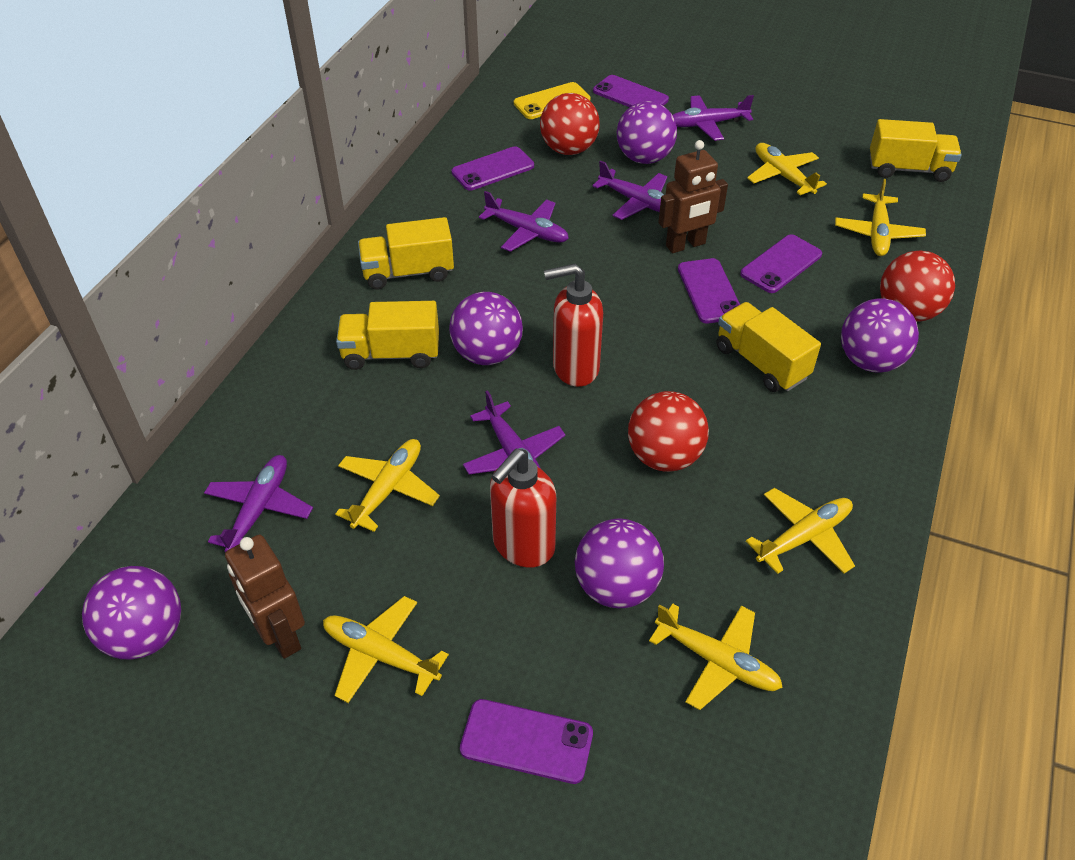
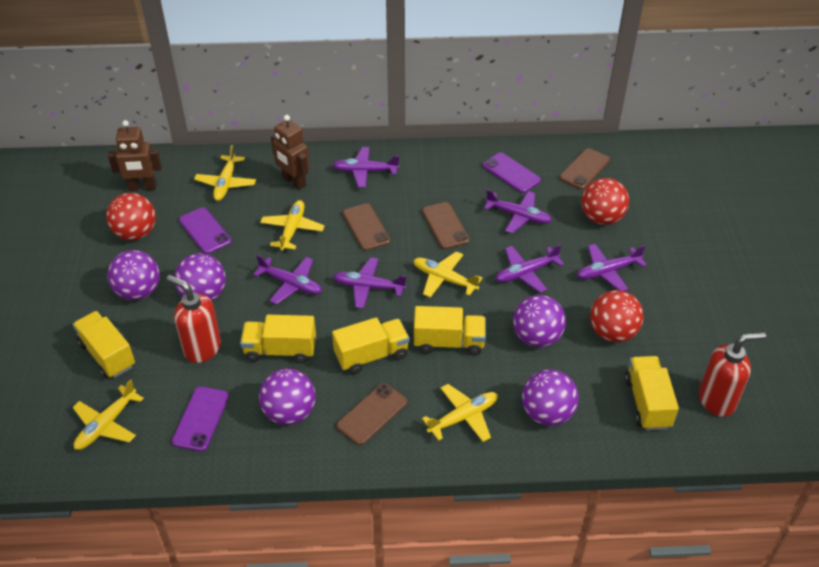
brown phone: 0 -> 4
purple phone: 5 -> 3
purple plane: 5 -> 6
yellow phone: 1 -> 0
yellow plane: 6 -> 5
yellow truck: 4 -> 5

